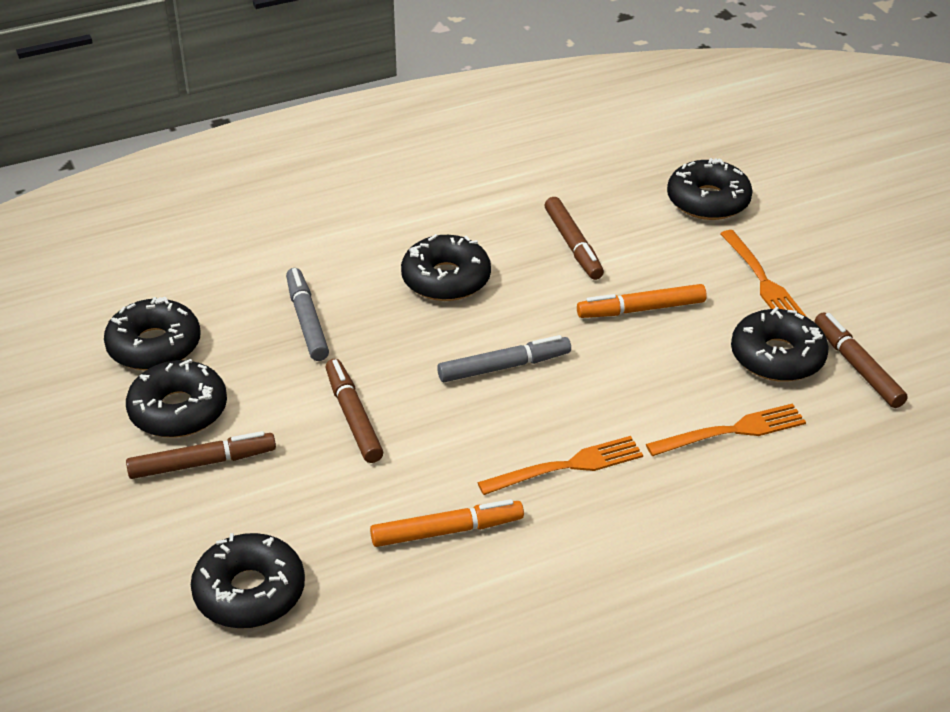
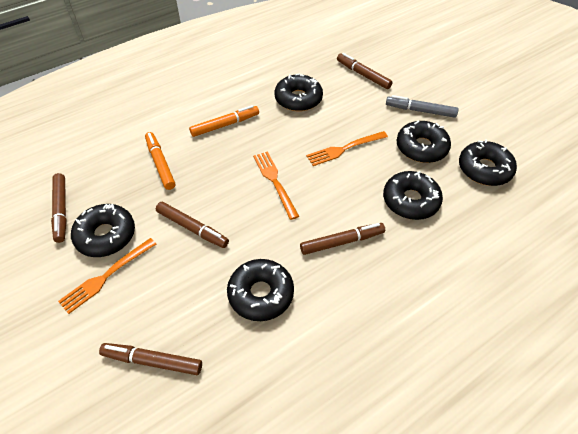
brown marker: 4 -> 5
grey marker: 2 -> 1

